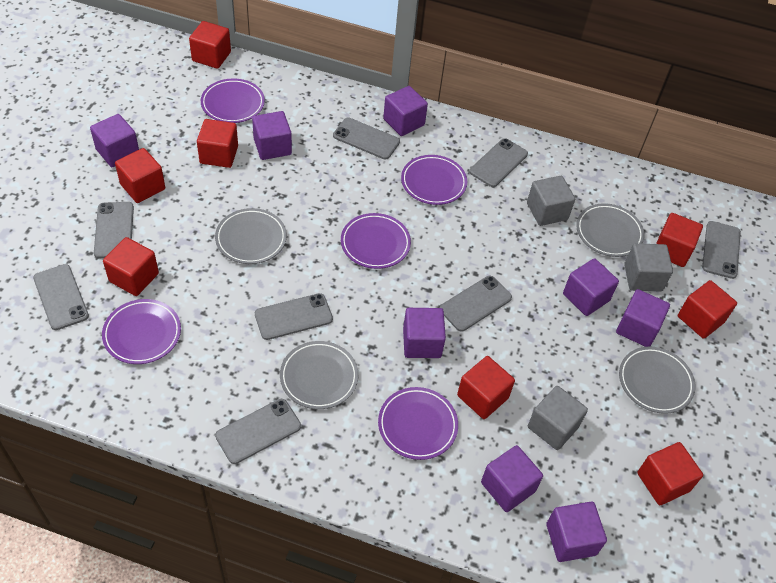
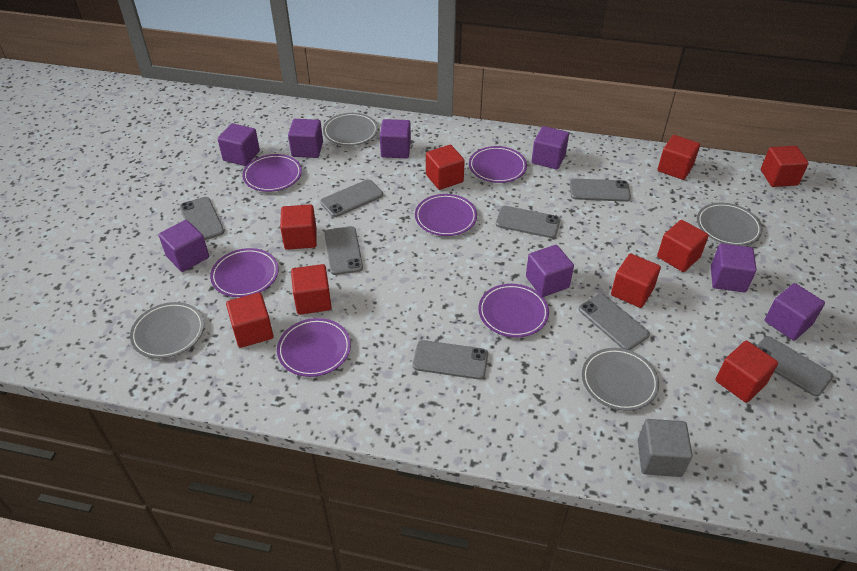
grey cube: 3 -> 1
purple plate: 5 -> 6
red cube: 8 -> 9

